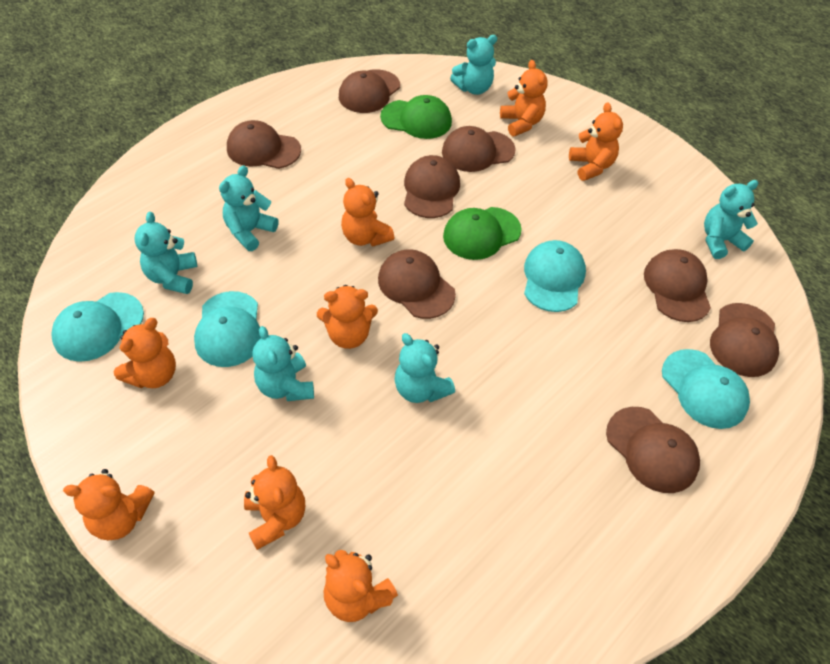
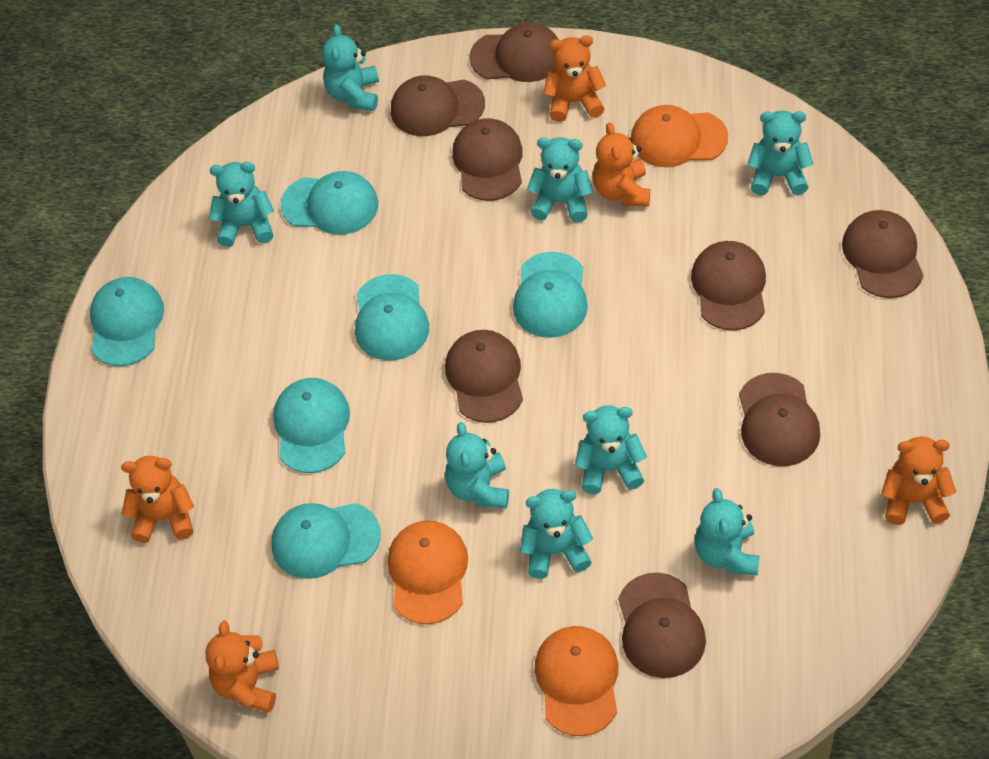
green cap: 2 -> 0
orange cap: 0 -> 3
orange teddy bear: 8 -> 5
turquoise cap: 4 -> 6
turquoise teddy bear: 6 -> 8

